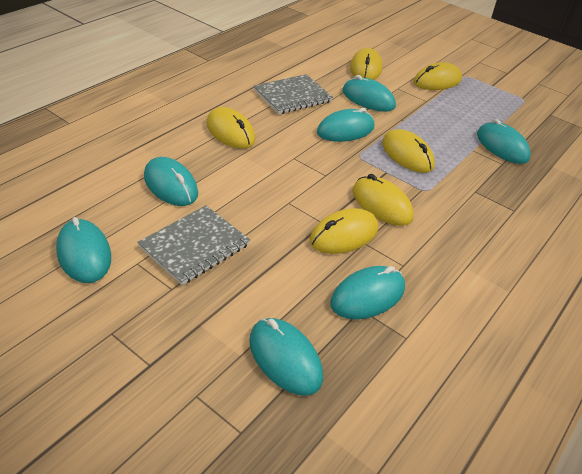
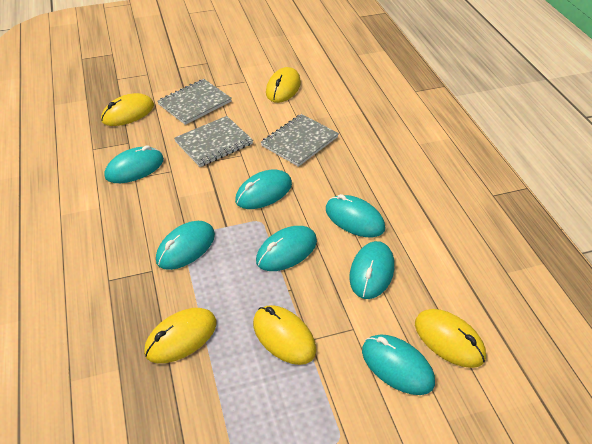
grey notebook: 2 -> 3
yellow mouse: 6 -> 5

